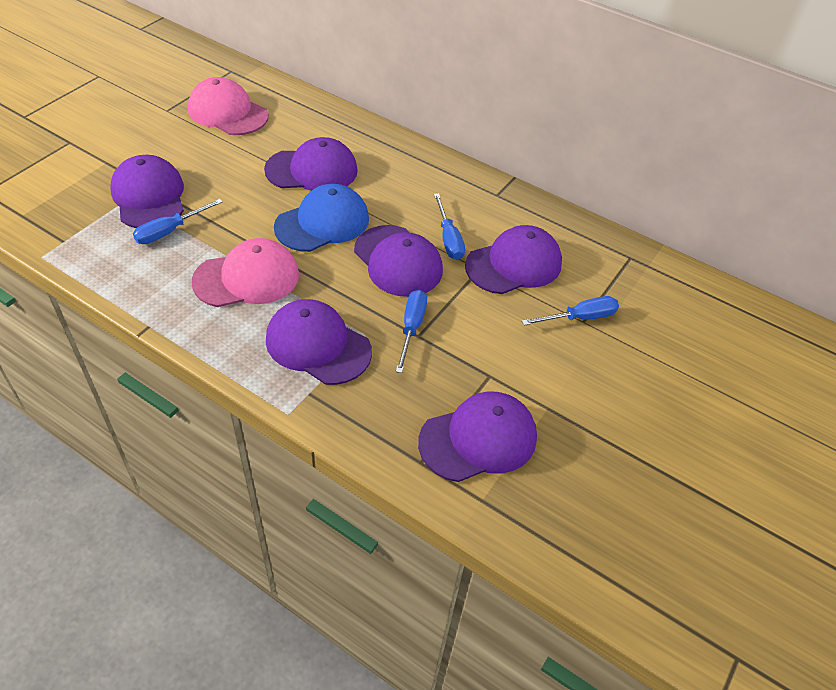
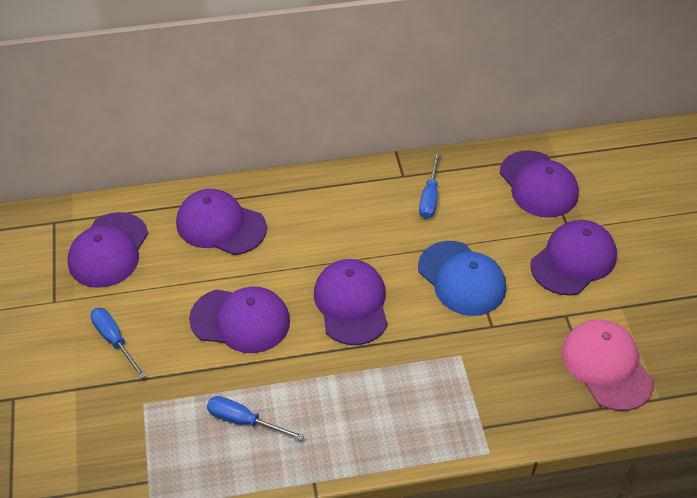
blue screwdriver: 4 -> 3
pink cap: 2 -> 1

